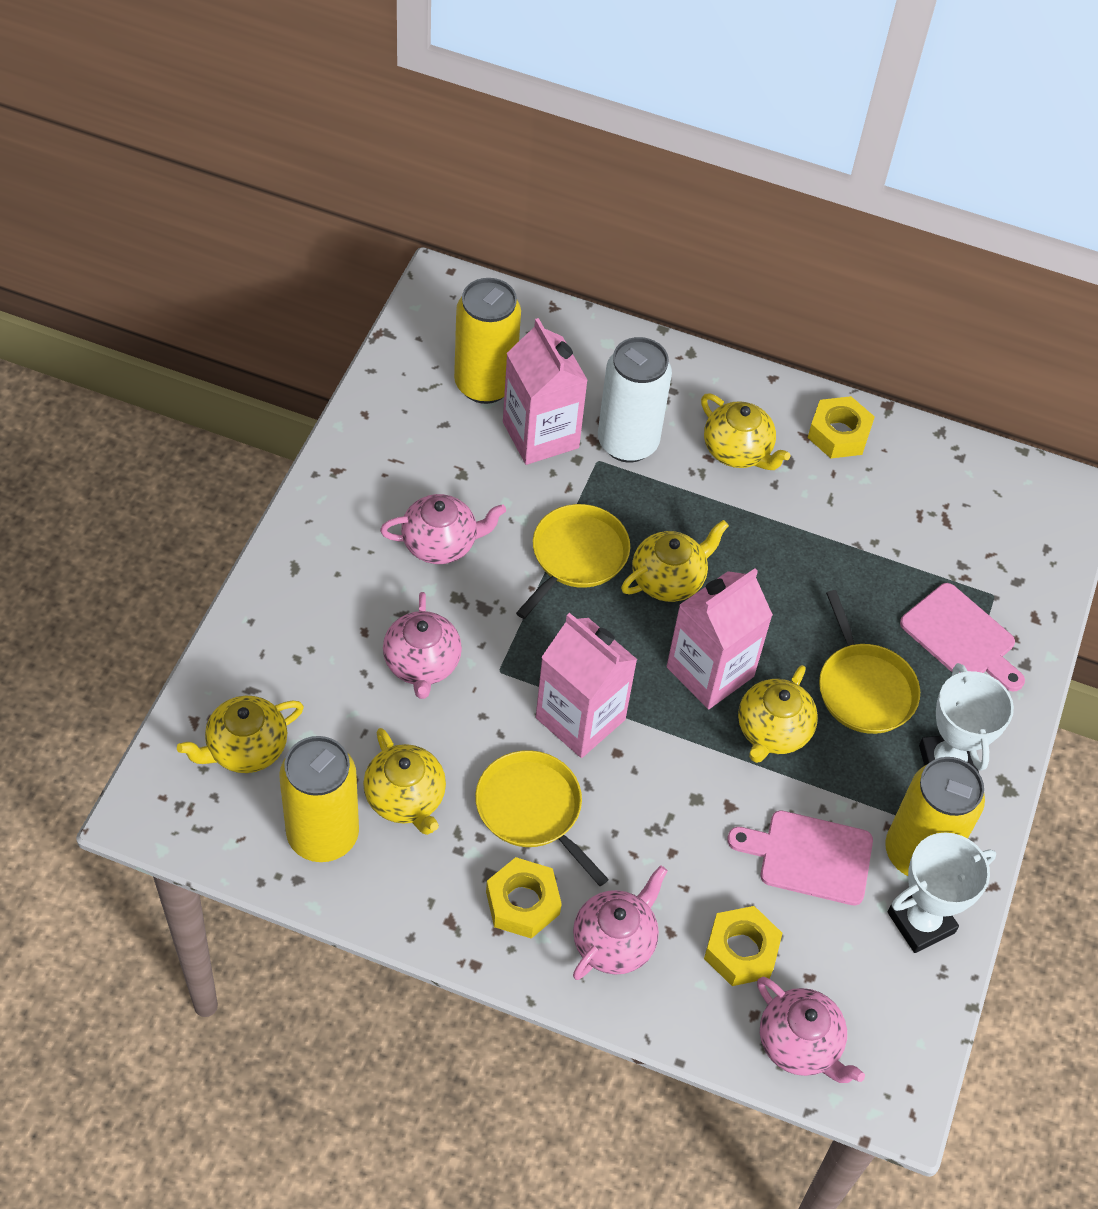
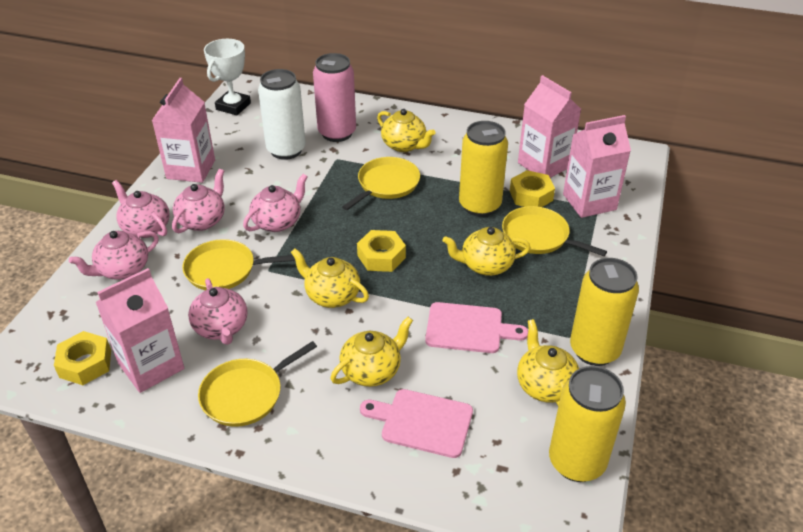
pink can: 0 -> 1
pink carton: 3 -> 4
pink teapot: 4 -> 5
white trophy: 2 -> 1
yellow pan: 3 -> 4

